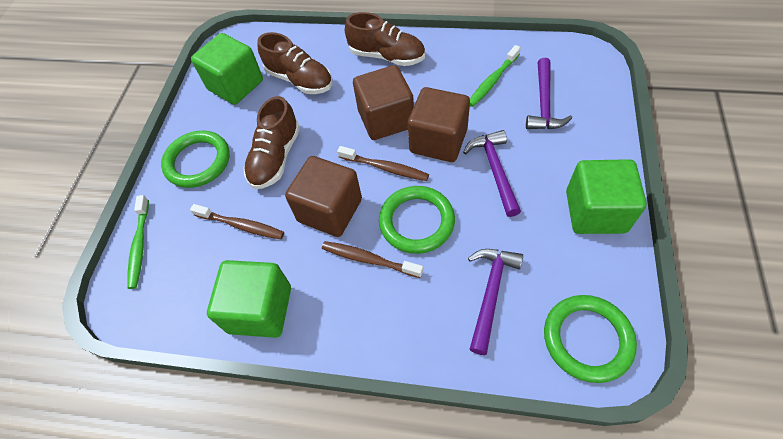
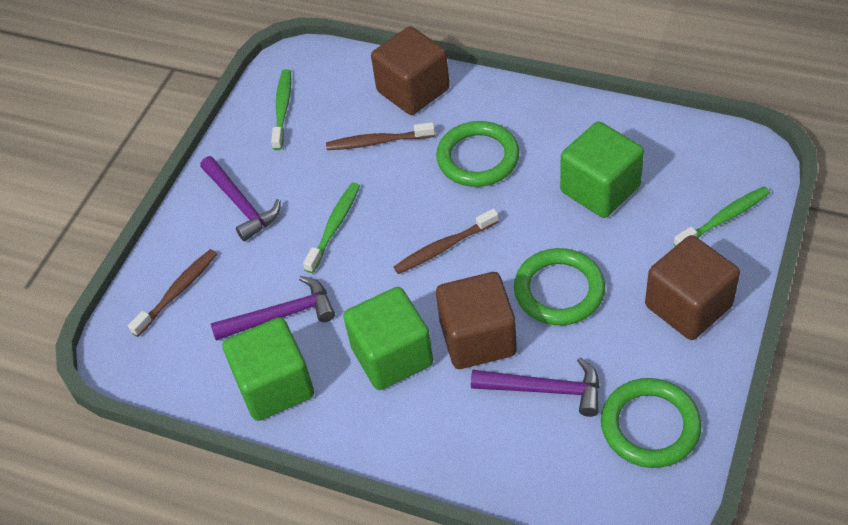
brown shoe: 3 -> 0
green toothbrush: 2 -> 3

